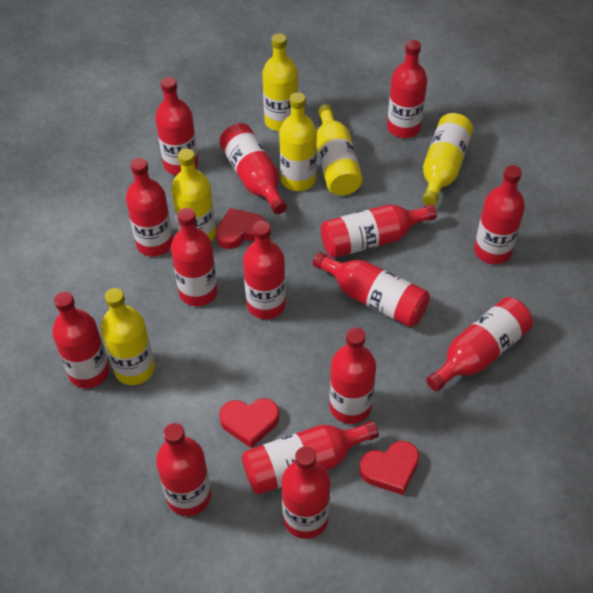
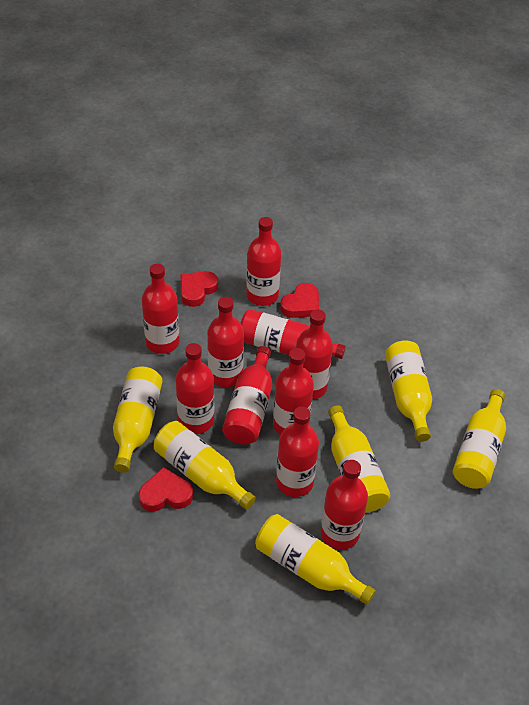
red bottle: 15 -> 10

